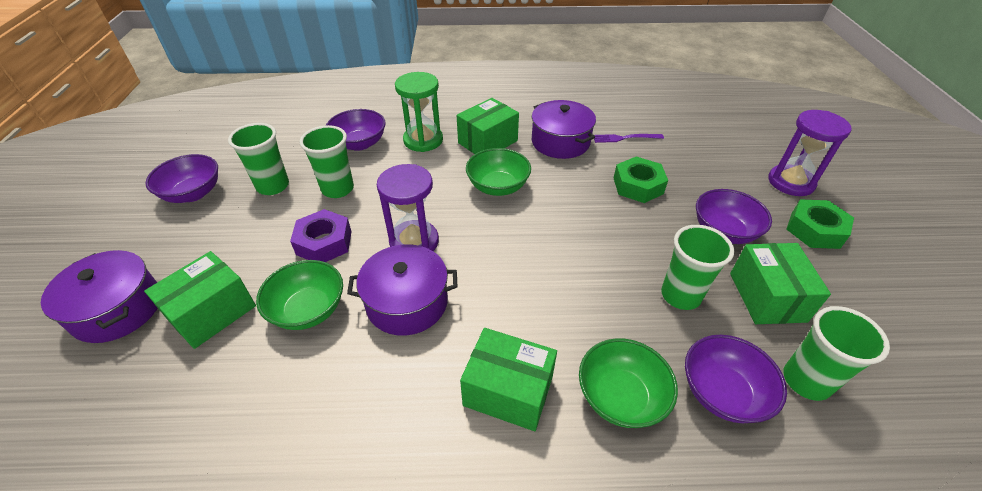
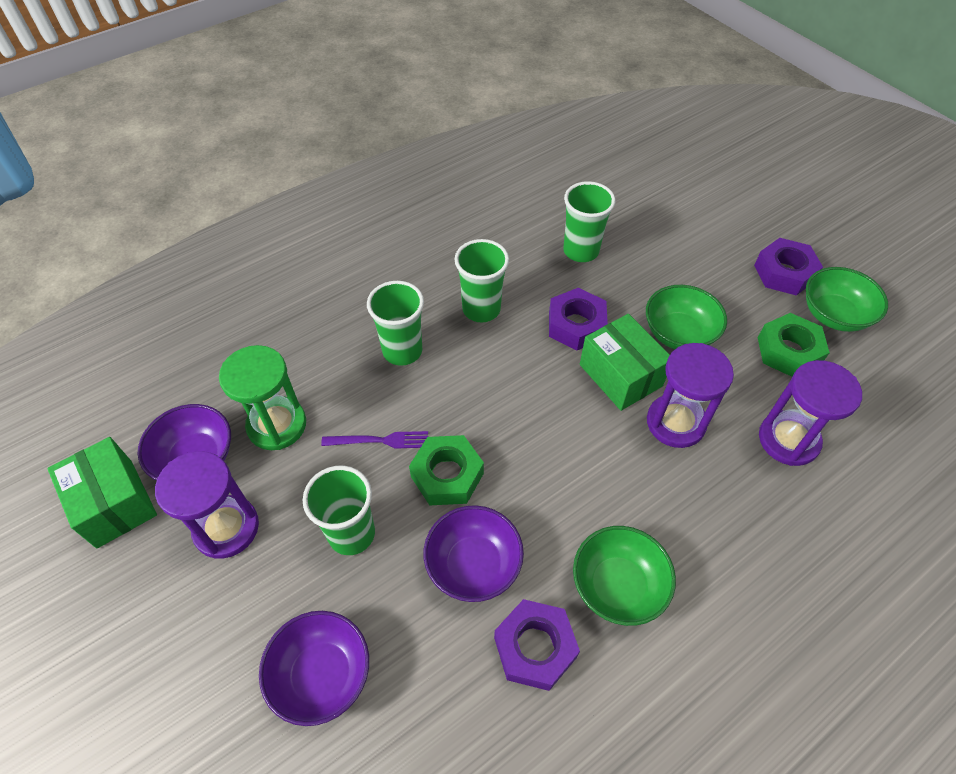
green box: 4 -> 2
purple bowl: 4 -> 3
purple hourglass: 2 -> 3
purple nut: 1 -> 3
purple pot: 3 -> 0

